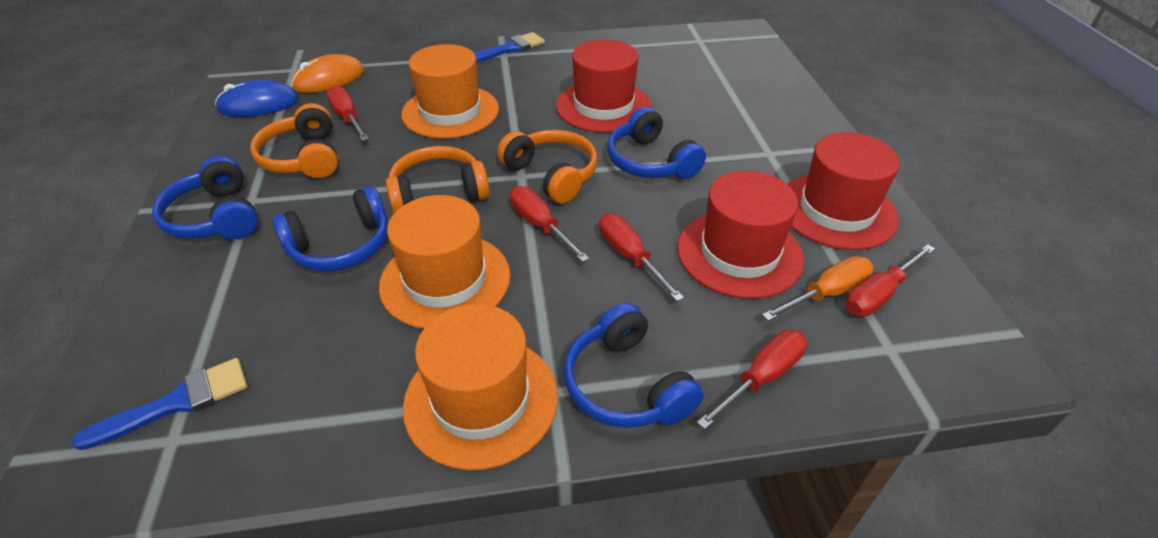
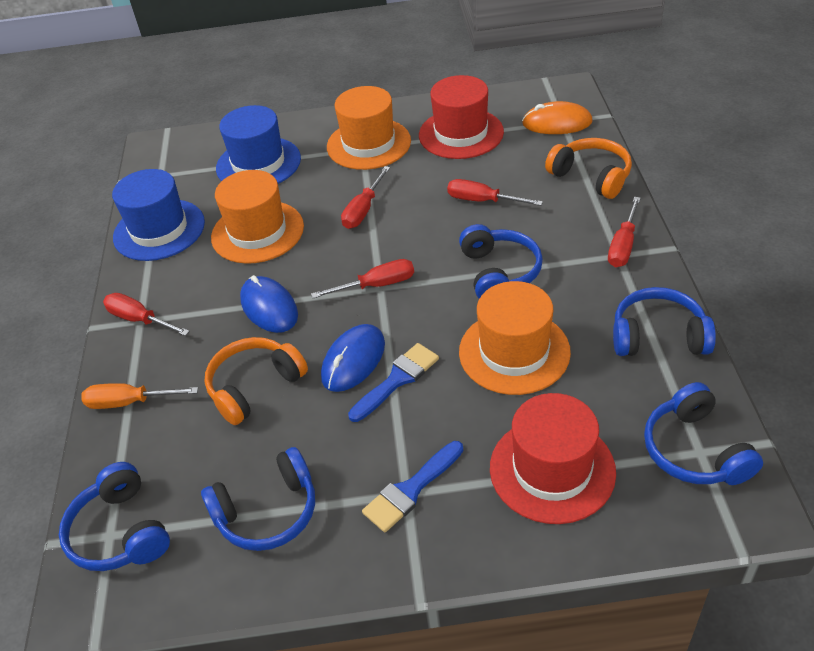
blue hat: 0 -> 2
blue headphones: 4 -> 5
blue mouse: 1 -> 2
orange headphones: 3 -> 2
red hat: 3 -> 2

